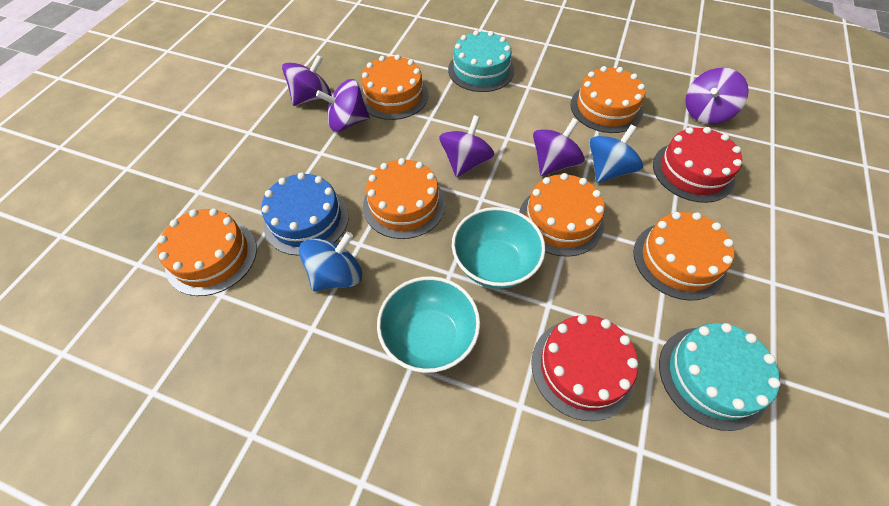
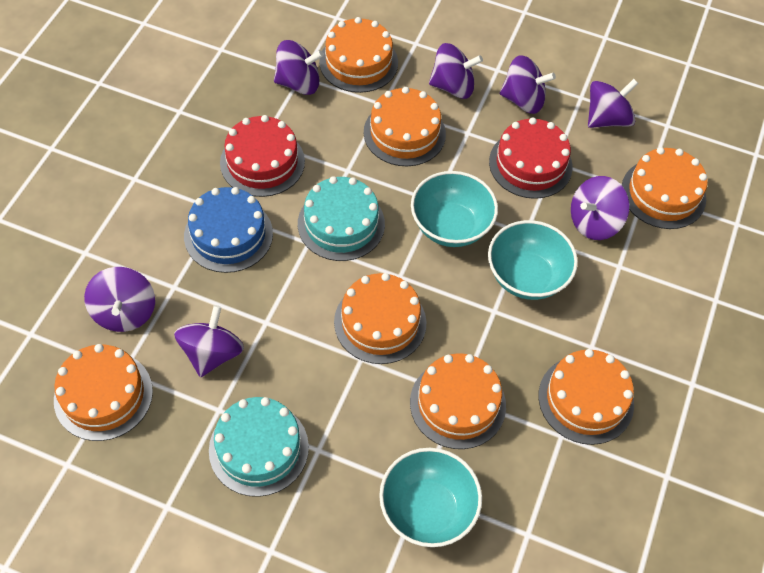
blue spinning top: 2 -> 0
orange cake: 6 -> 7
purple spinning top: 5 -> 7
turquoise bowl: 2 -> 3

